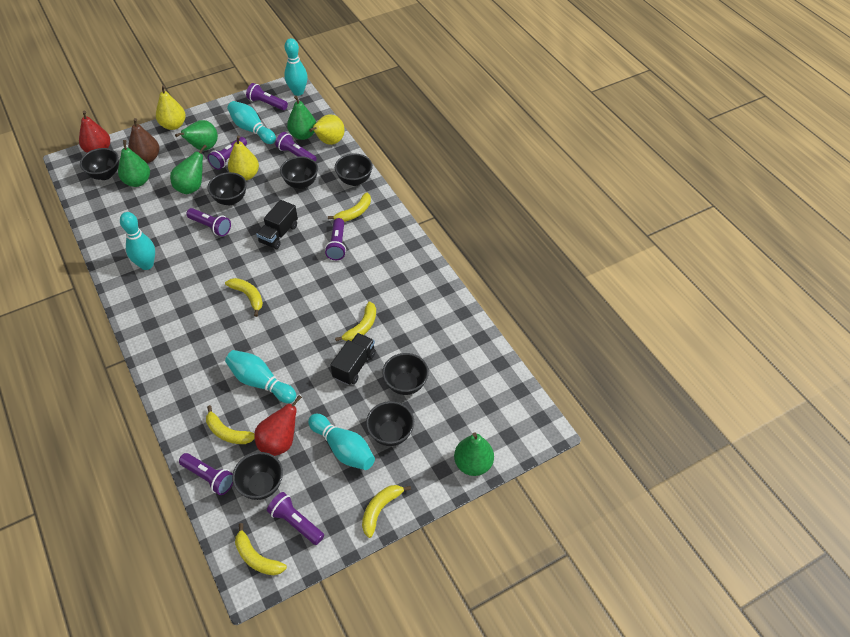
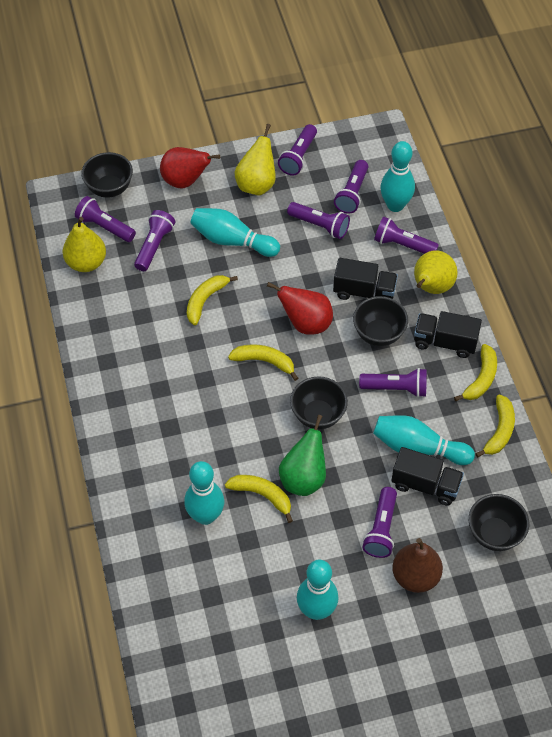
black bowl: 7 -> 4
black truck: 2 -> 3
green pear: 5 -> 1
purple flashlight: 7 -> 8
yellow banana: 6 -> 5

